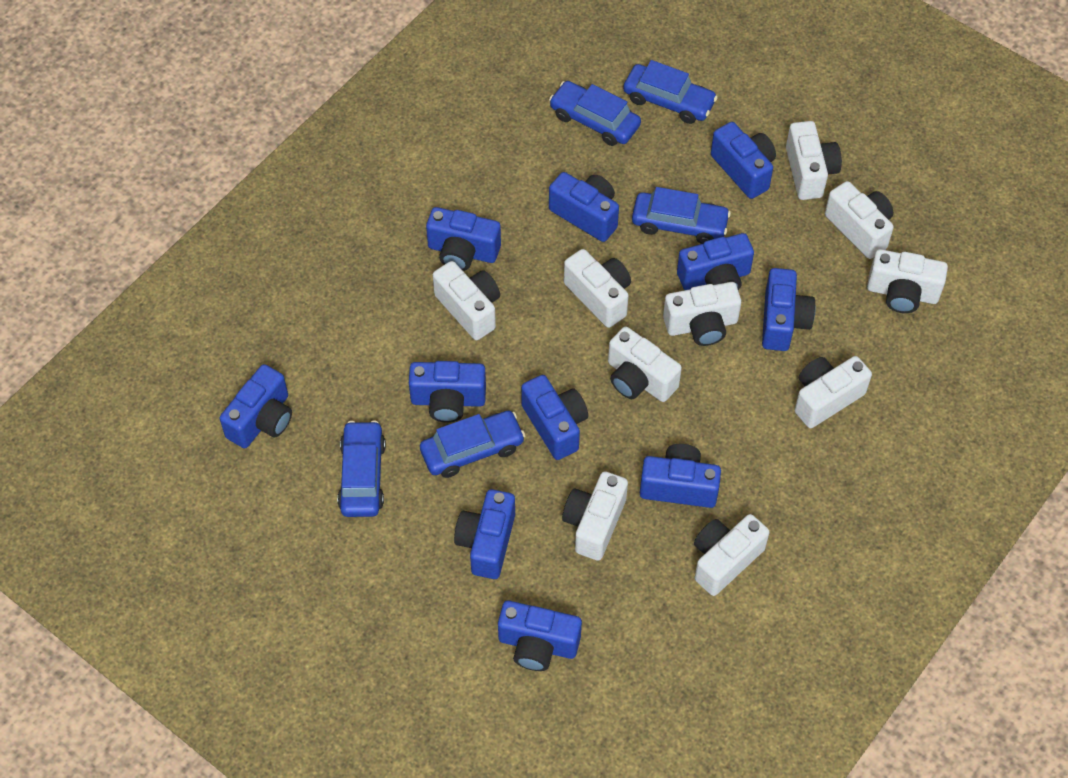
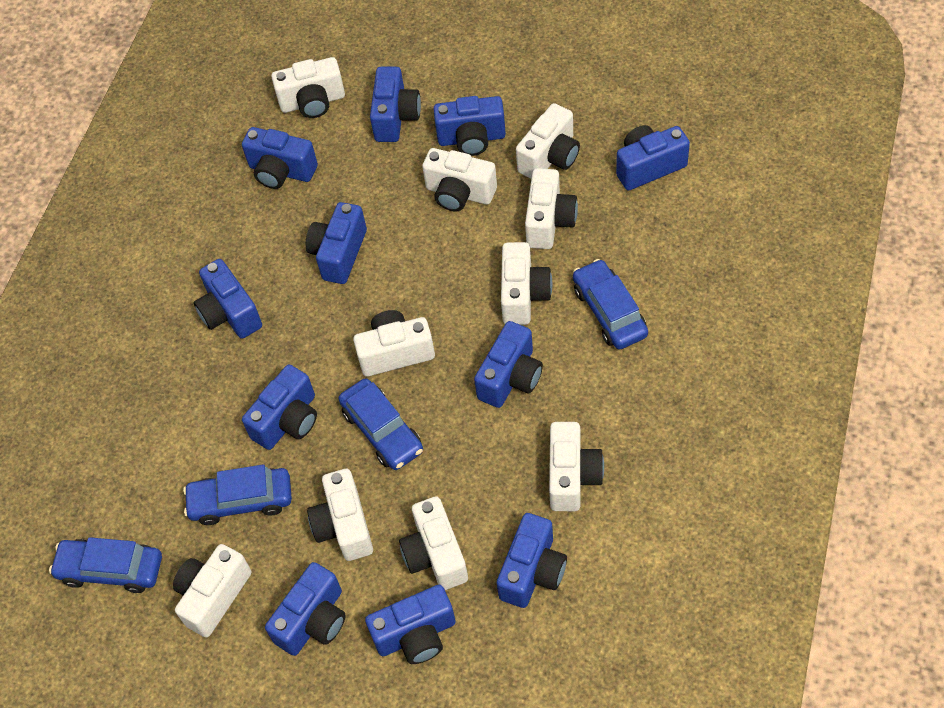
blue car: 5 -> 4

